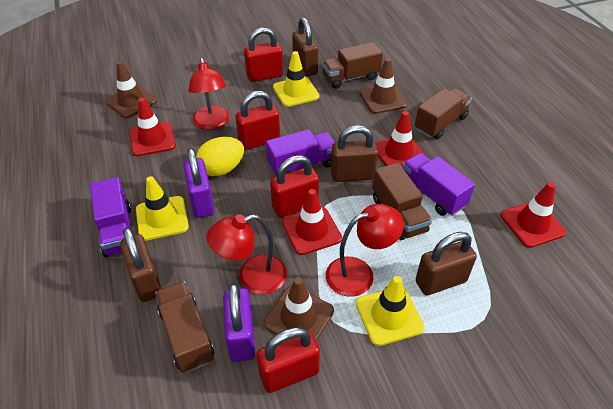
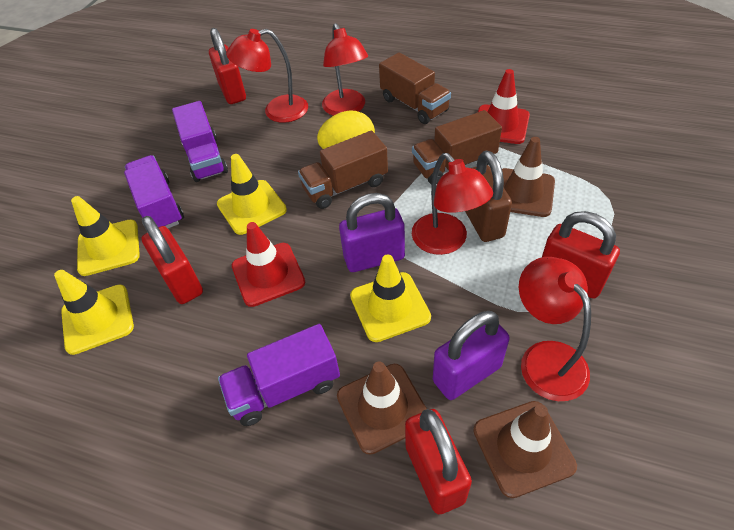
brown padlock: 4 -> 1
brown truck: 4 -> 3
red lamp: 3 -> 4
red traffic cone: 4 -> 2
yellow traffic cone: 3 -> 4

